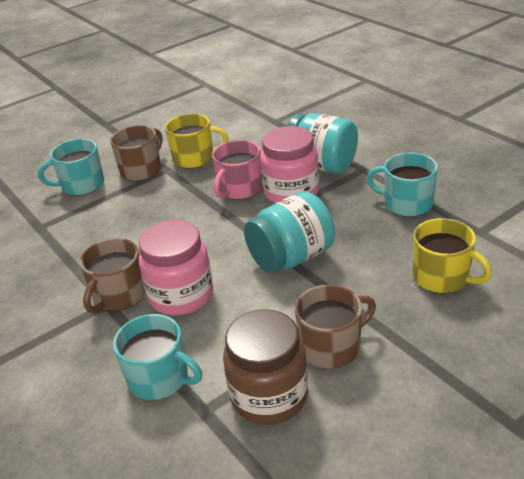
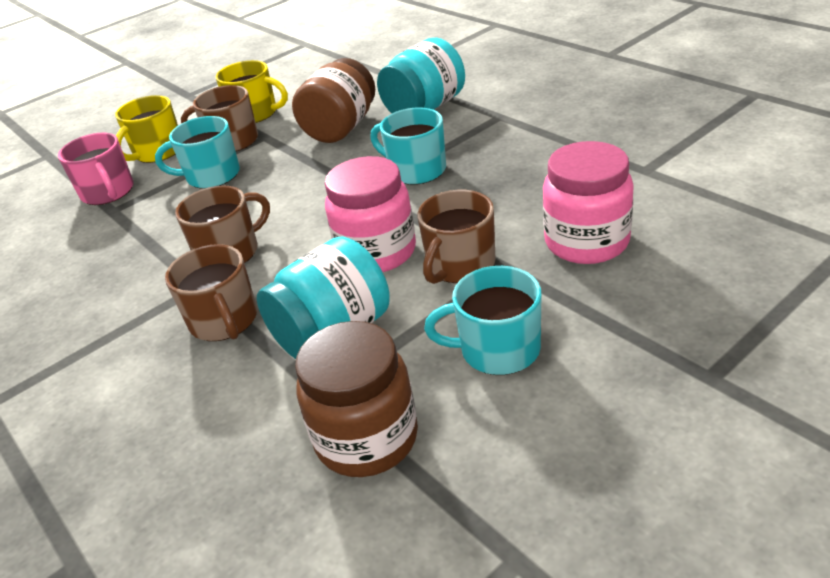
brown jar: 1 -> 2
brown mug: 3 -> 4

